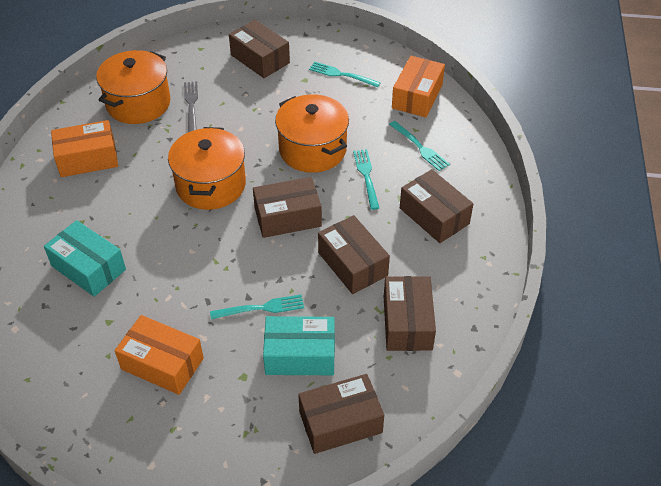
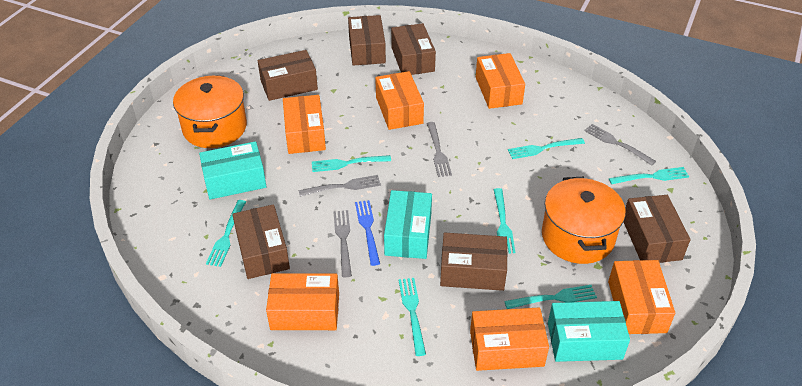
blue fork: 0 -> 1
grey fork: 1 -> 4
orange box: 3 -> 6
orange pot: 3 -> 2
turquoise box: 2 -> 3
turquoise fork: 4 -> 7

